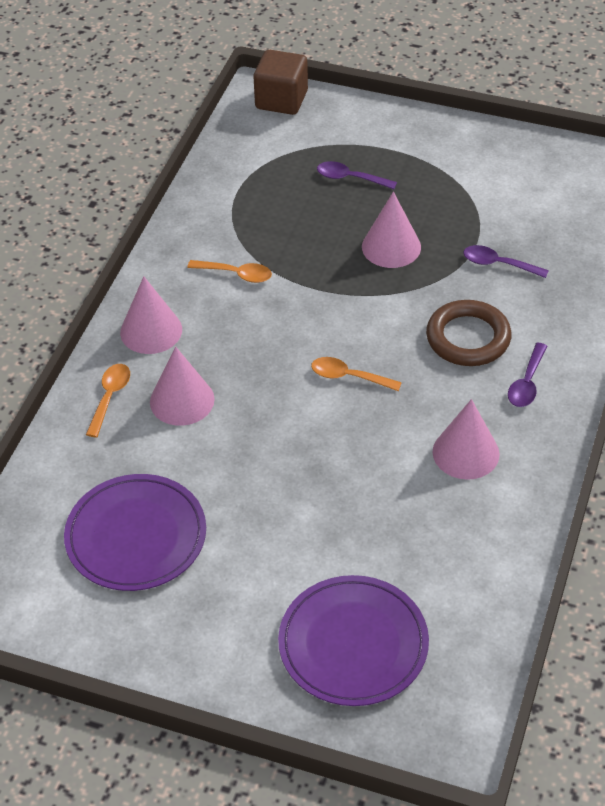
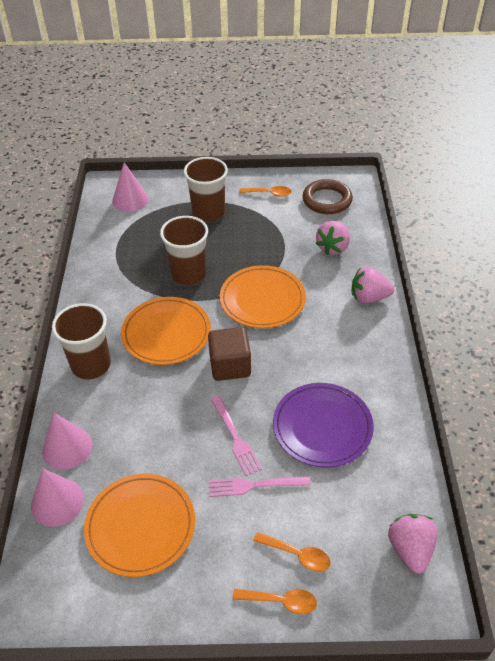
brown cup: 0 -> 3
orange plate: 0 -> 3
pink cone: 4 -> 3
pink fork: 0 -> 2
pink strawberry: 0 -> 3
purple plate: 2 -> 1
purple spoon: 3 -> 0

